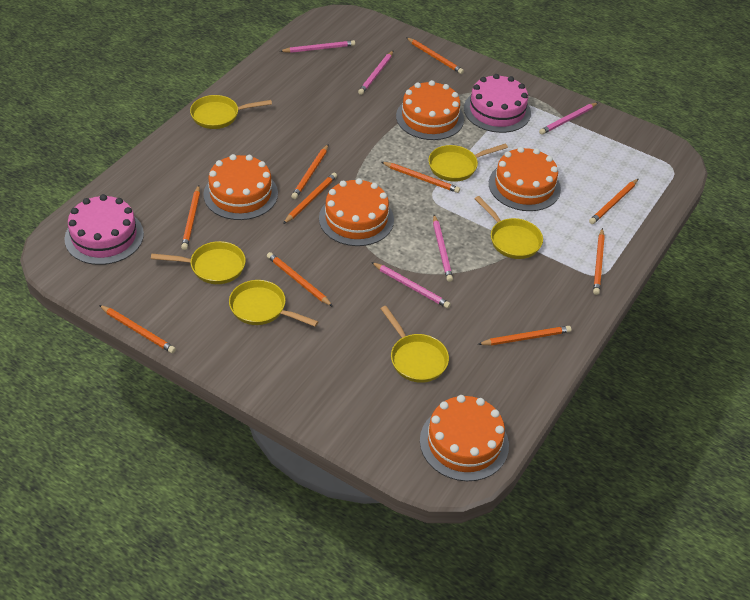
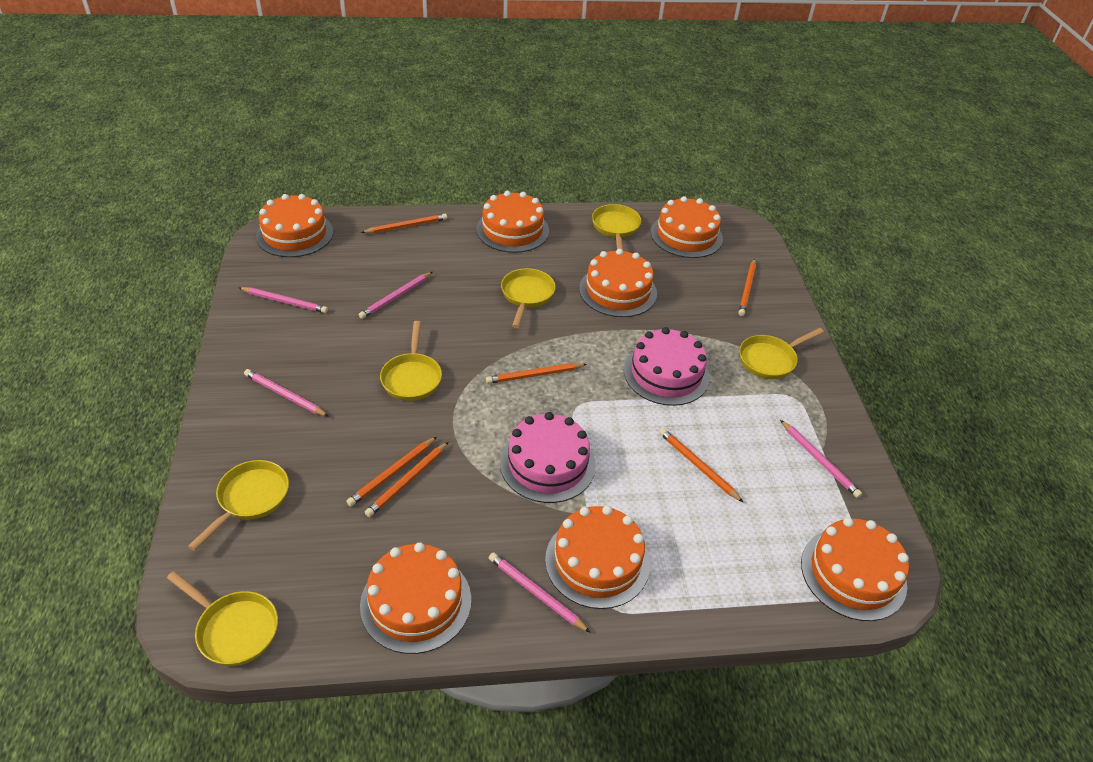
orange cake: 5 -> 7
orange pencil: 10 -> 6

